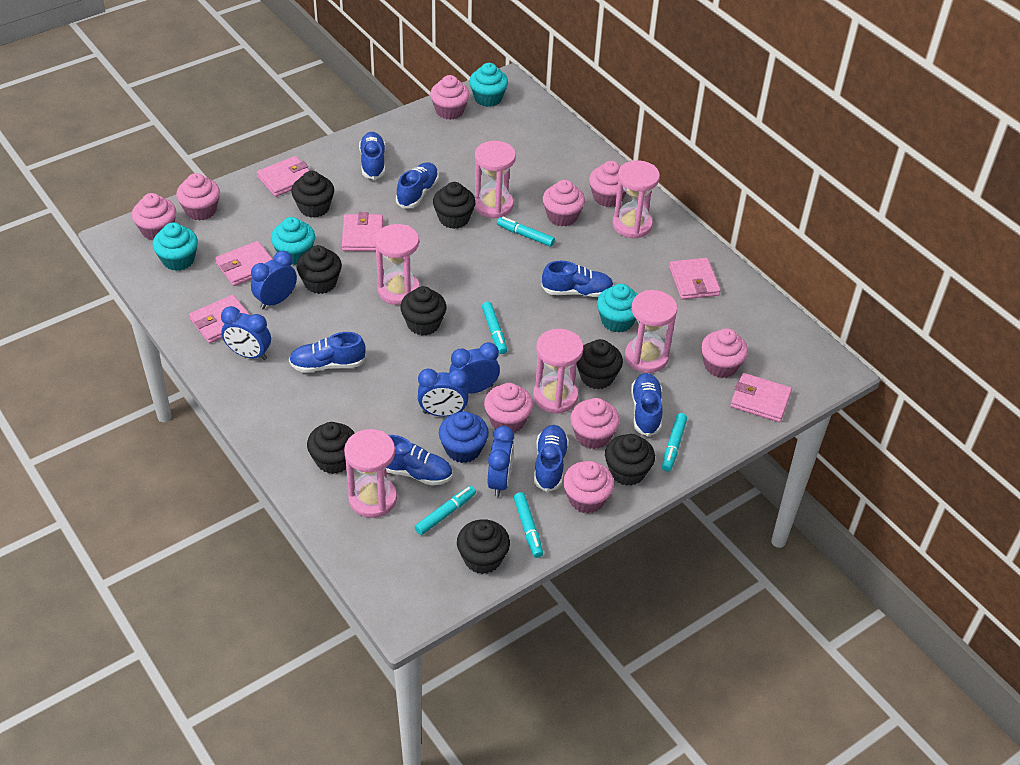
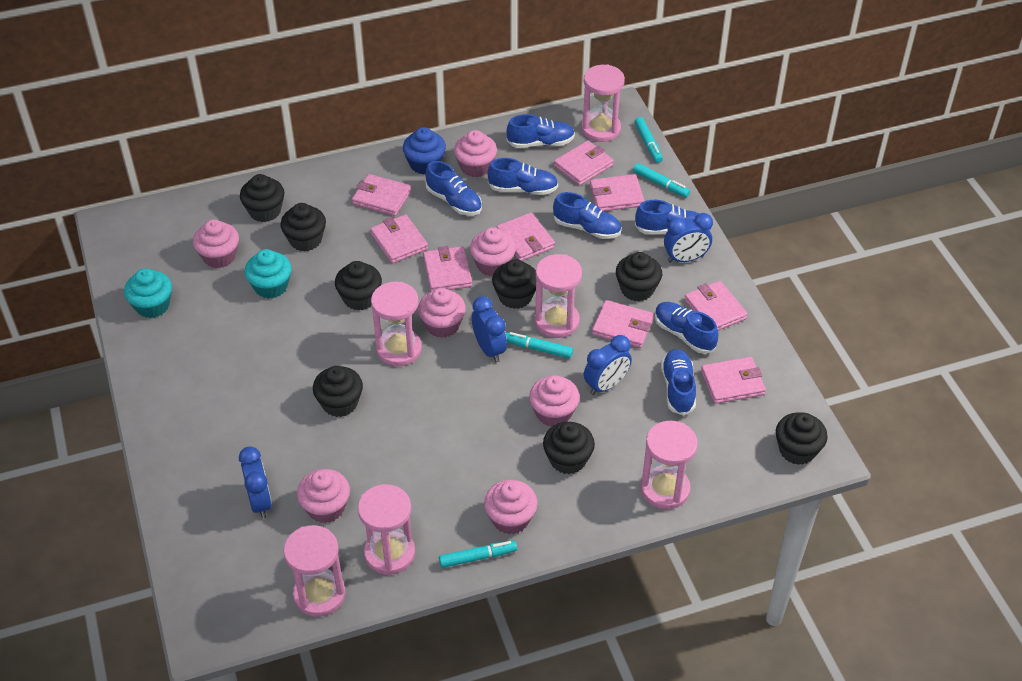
blue clock: 5 -> 4
pink cupcake: 9 -> 7
pink wallet: 6 -> 9
turquoise cupcake: 4 -> 2
turquoise marker: 5 -> 4

